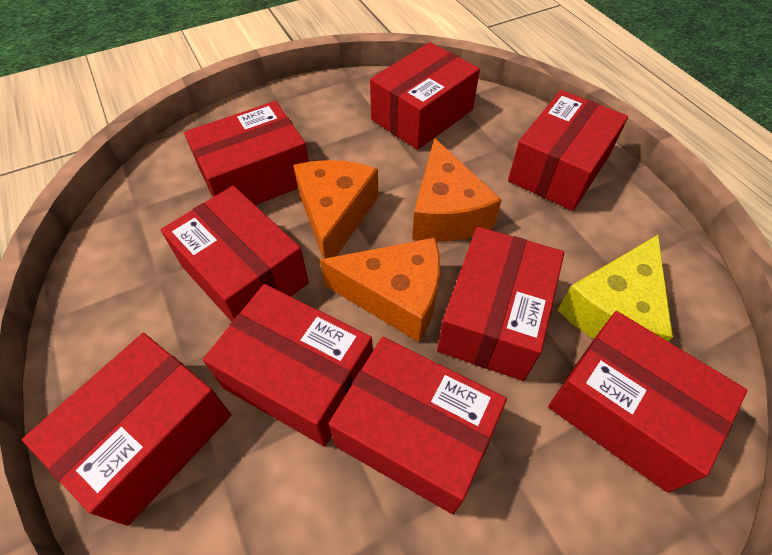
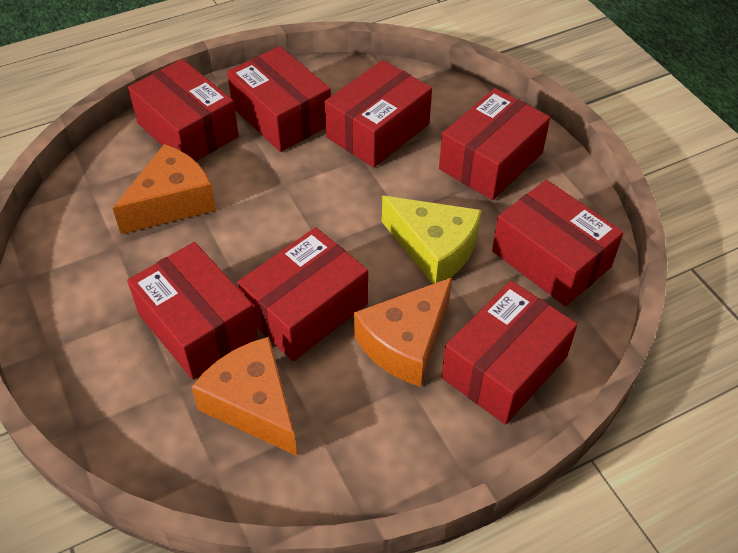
red box: 9 -> 8

